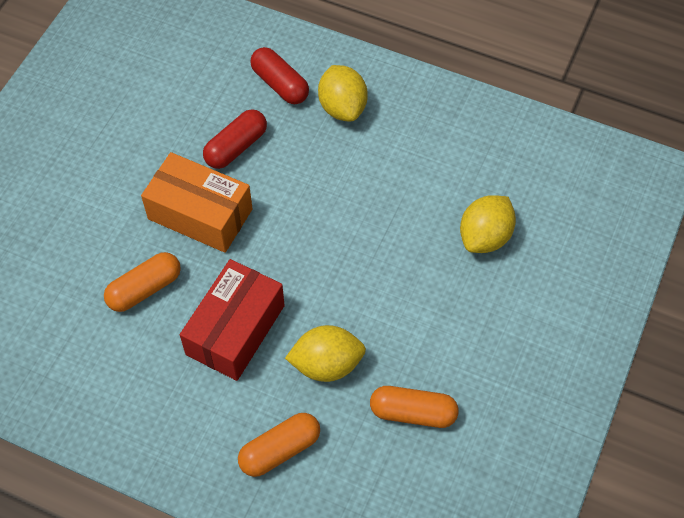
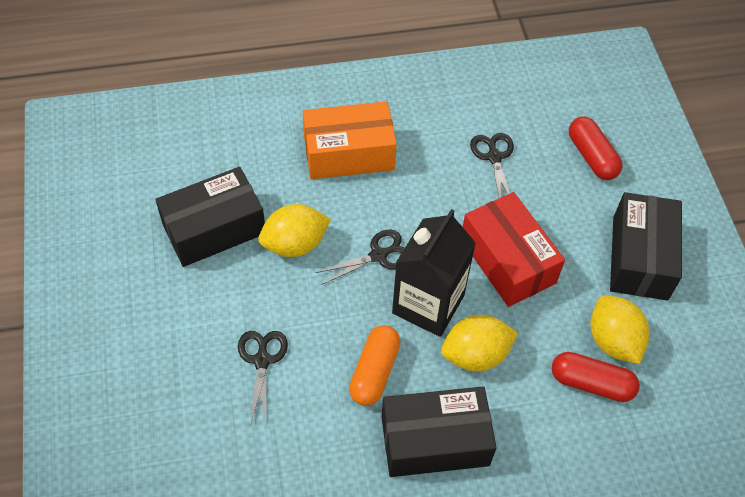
black box: 0 -> 3
black carton: 0 -> 1
black scissors: 0 -> 3
orange capsule: 3 -> 1

